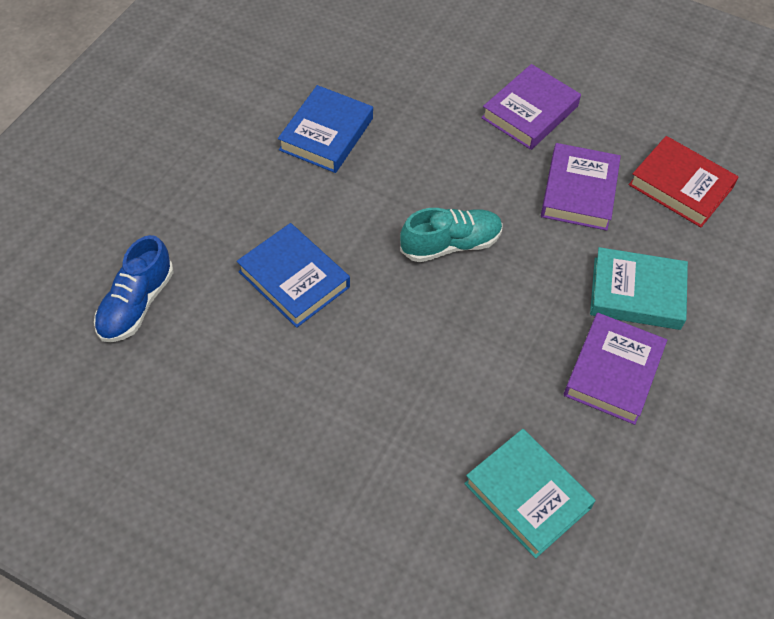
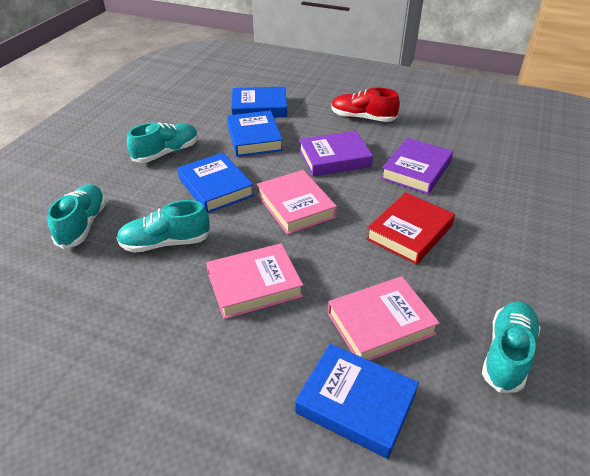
blue book: 2 -> 4
blue shoe: 1 -> 0
pink book: 0 -> 3
purple book: 3 -> 2
red shoe: 0 -> 1
turquoise book: 2 -> 0
turquoise shoe: 1 -> 4

